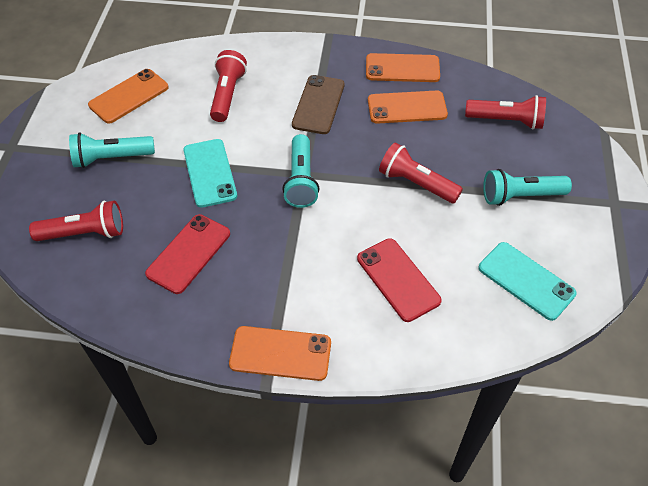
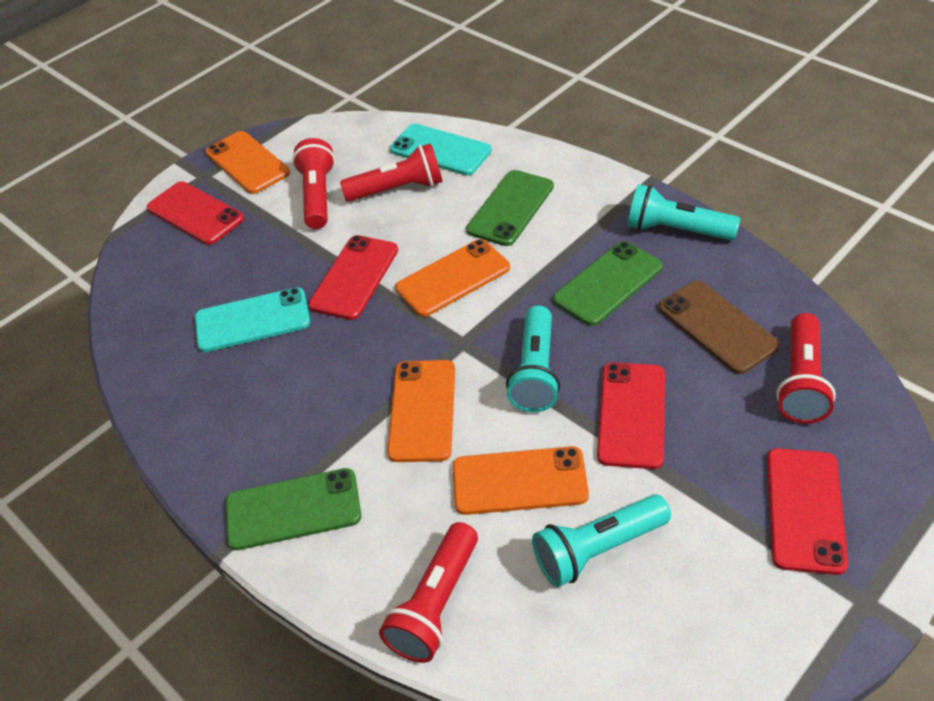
green phone: 0 -> 3
red phone: 2 -> 4

